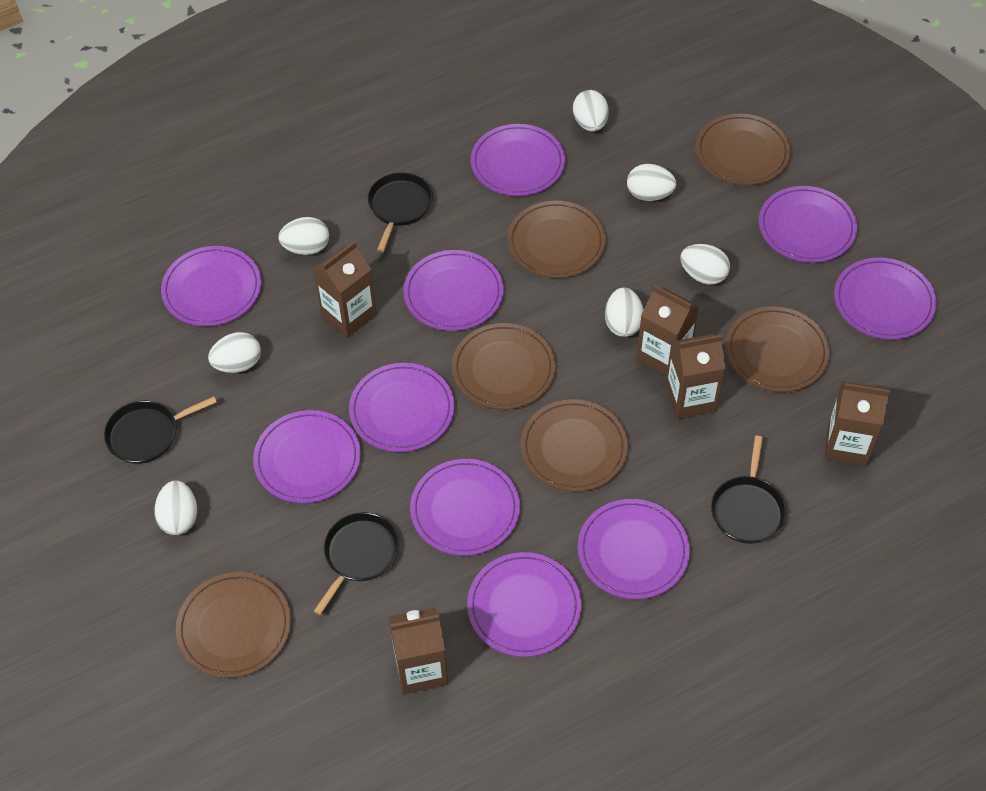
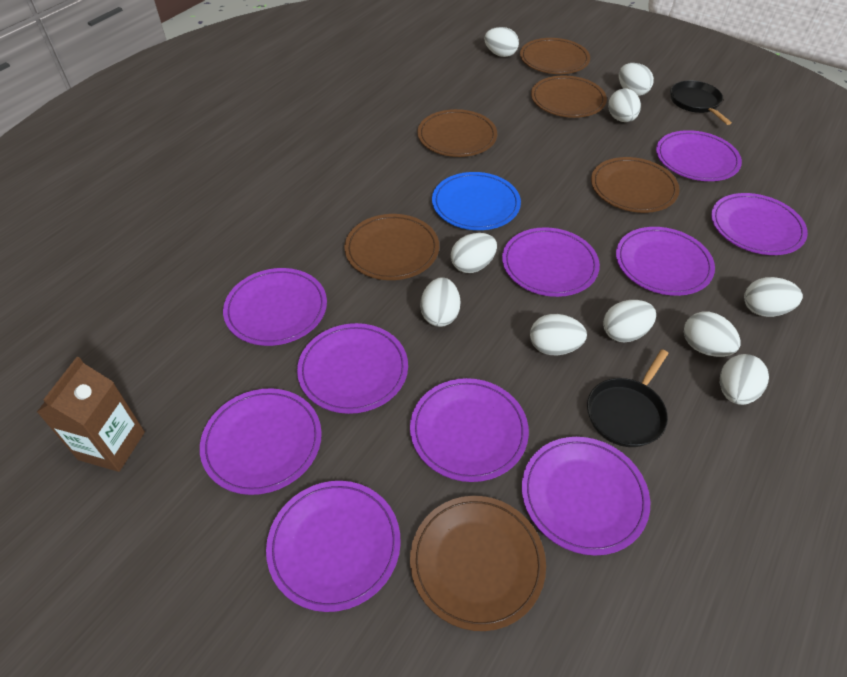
black pan: 4 -> 2
blue plate: 0 -> 1
brown carton: 5 -> 1
white egg: 7 -> 10

